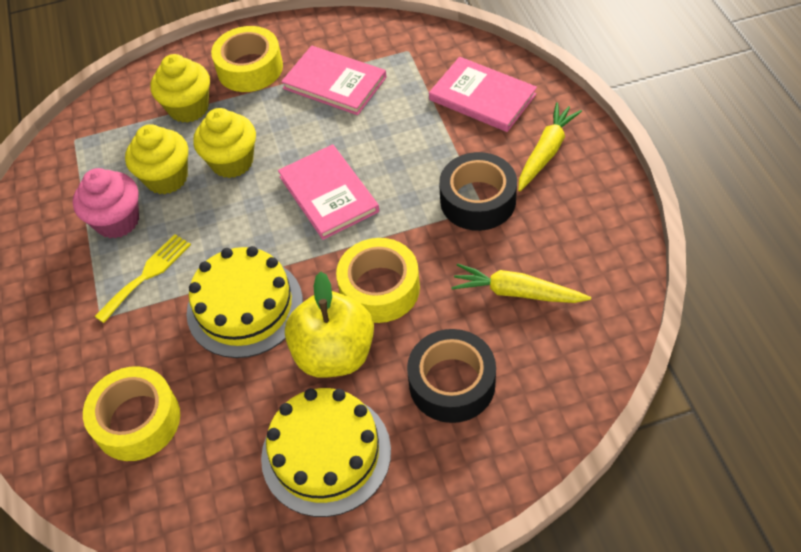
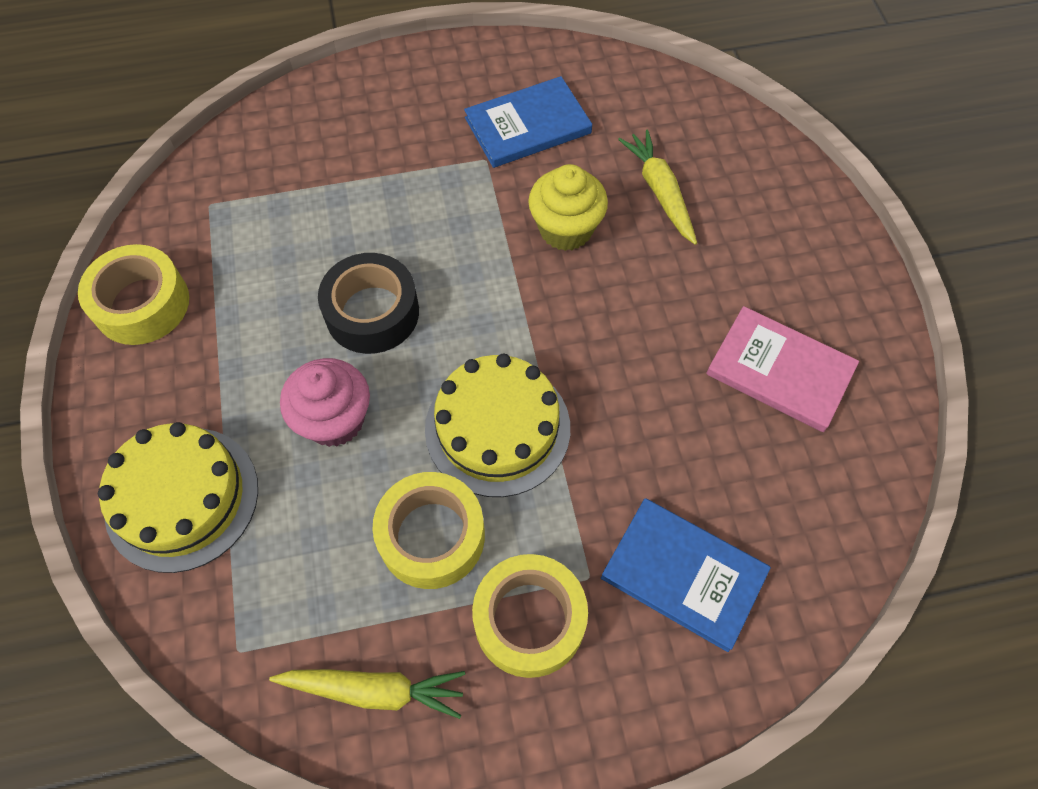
black tape: 2 -> 1
blue book: 0 -> 2
pink book: 3 -> 1
yellow apple: 1 -> 0
yellow cupcake: 3 -> 1
yellow fork: 1 -> 0

